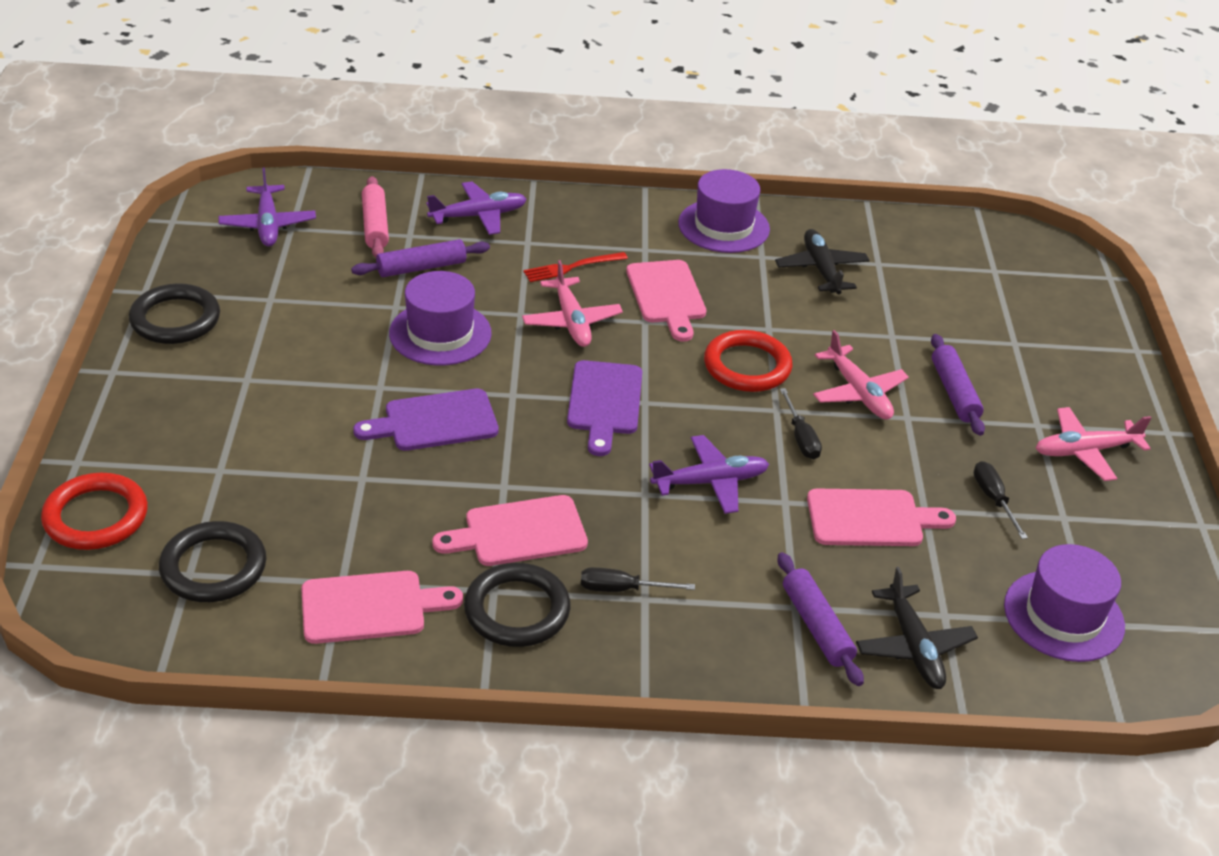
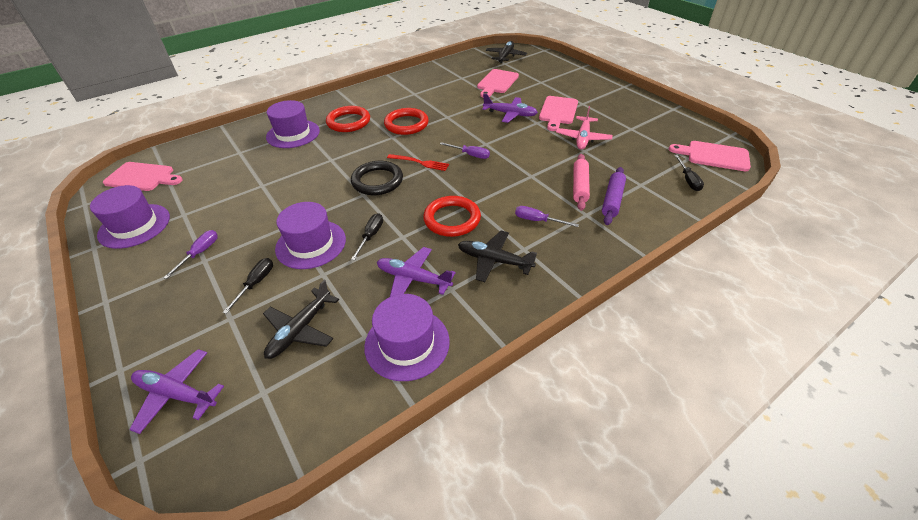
black plane: 2 -> 3
black ring: 3 -> 1
pink plane: 3 -> 1
purple cutting board: 2 -> 0
purple hat: 3 -> 4
purple rolling pin: 3 -> 1
purple screwdriver: 0 -> 3
red ring: 2 -> 3

